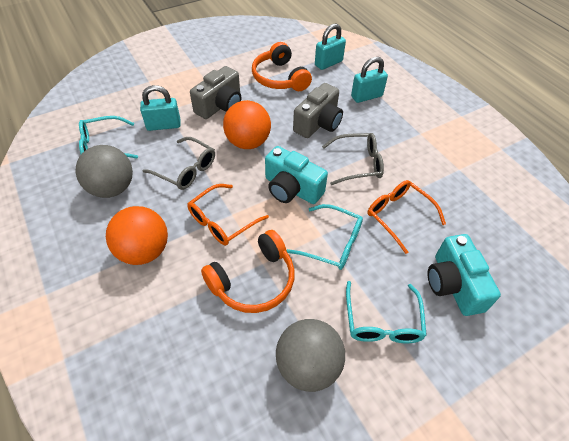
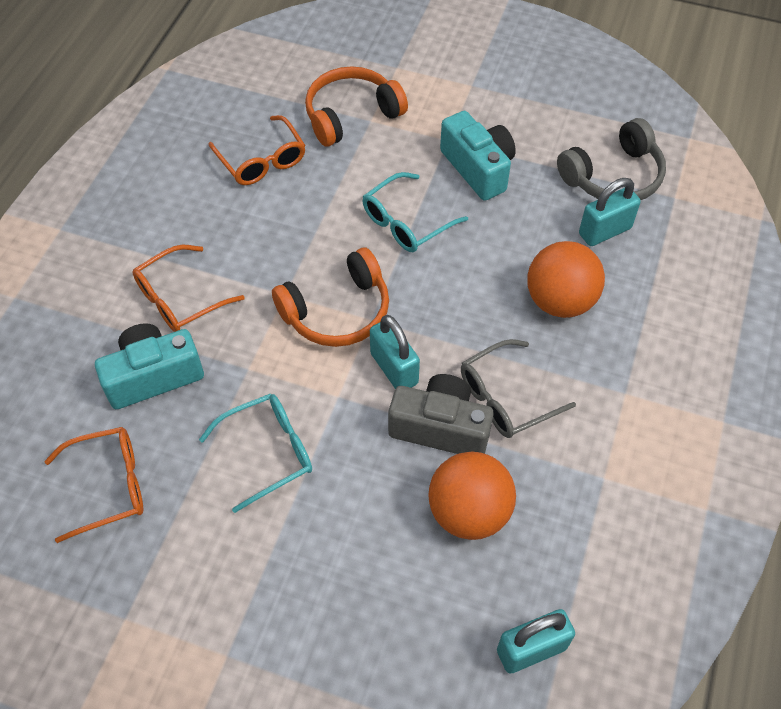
grey ball: 2 -> 0
grey camera: 2 -> 1
grey glasses: 2 -> 1
grey headphones: 0 -> 1
orange glasses: 2 -> 3
turquoise glasses: 3 -> 2

